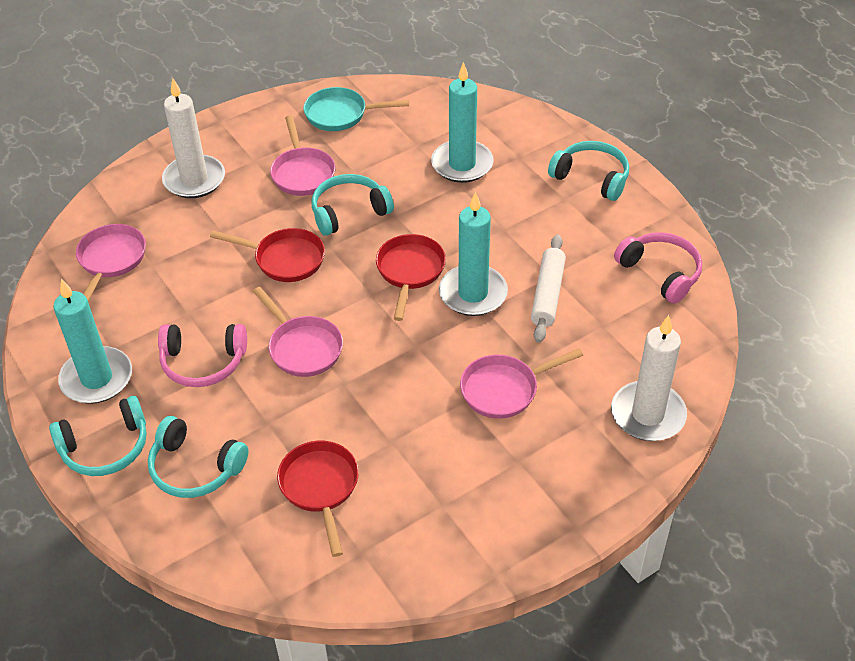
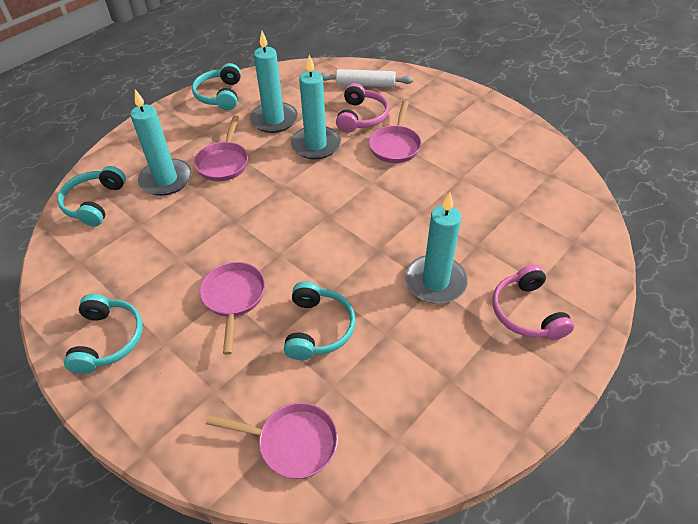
red pan: 3 -> 0
turquoise candle: 3 -> 4
turquoise pan: 1 -> 0
white candle: 2 -> 0

